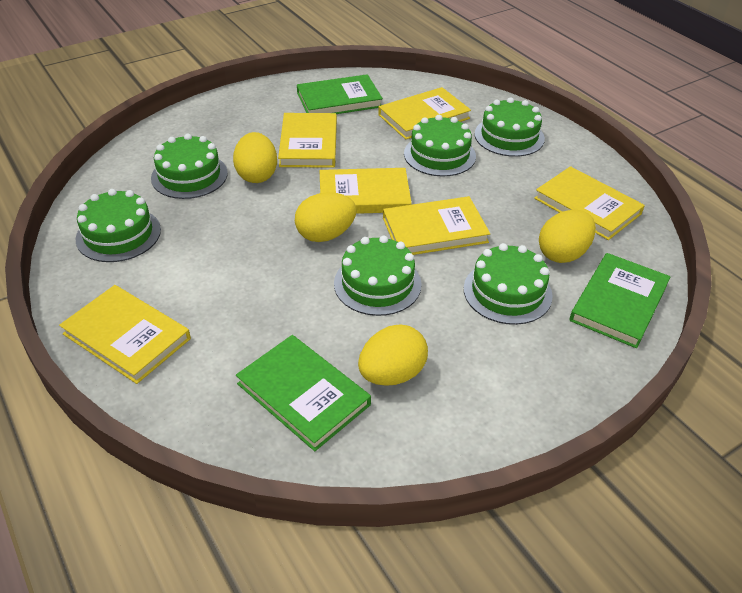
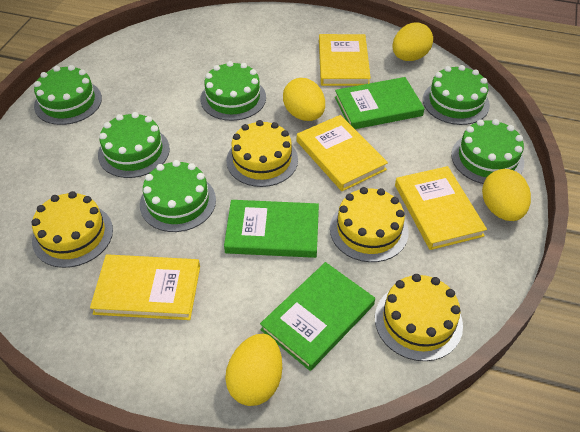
yellow book: 6 -> 4
yellow cake: 0 -> 4

